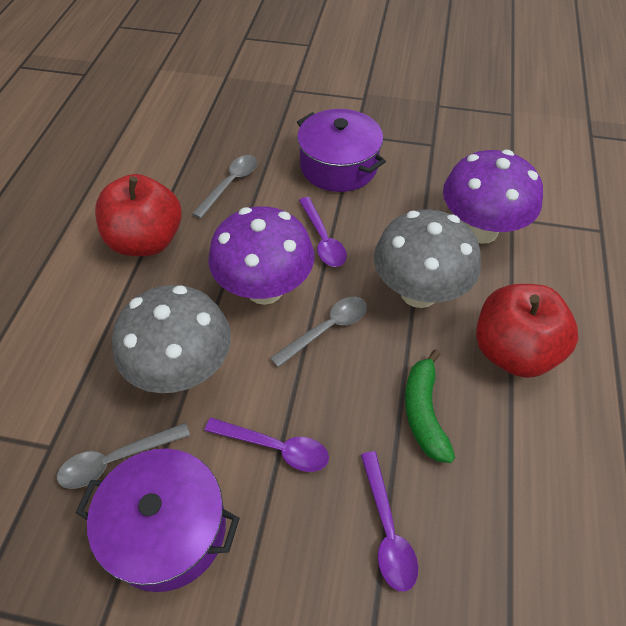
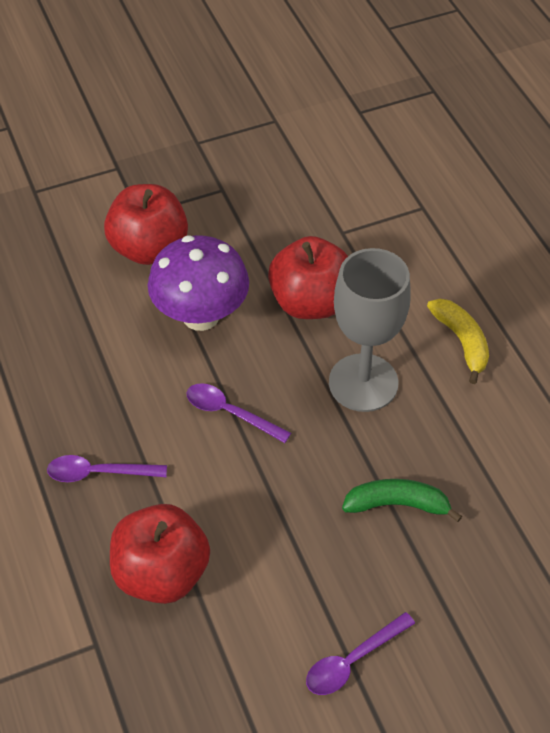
grey goblet: 0 -> 1
grey mushroom: 2 -> 0
grey spoon: 3 -> 0
purple mushroom: 2 -> 1
purple pot: 2 -> 0
red apple: 2 -> 3
yellow banana: 0 -> 1

